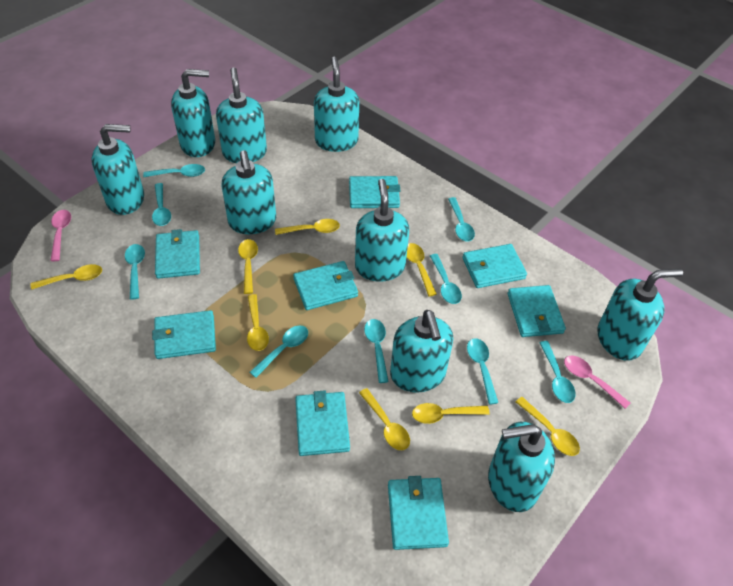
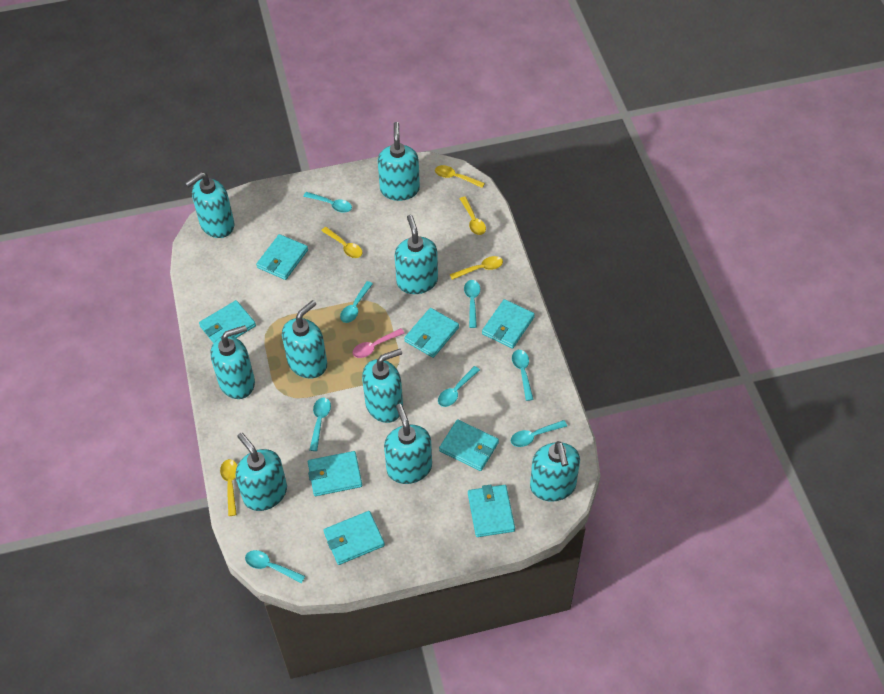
pink spoon: 2 -> 1
turquoise spoon: 9 -> 8
yellow spoon: 8 -> 5

